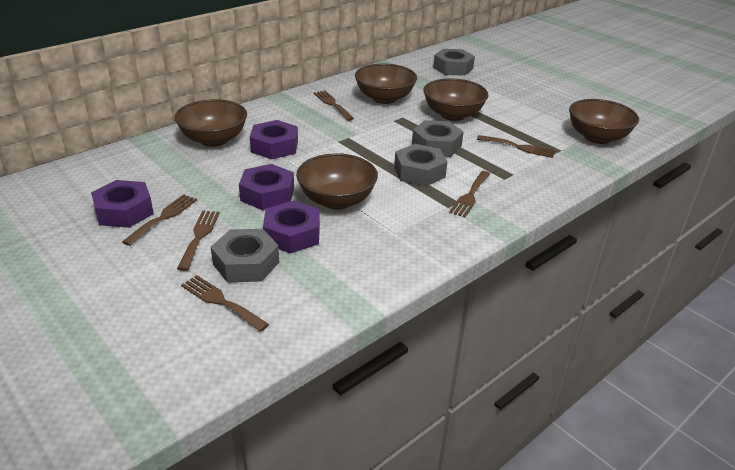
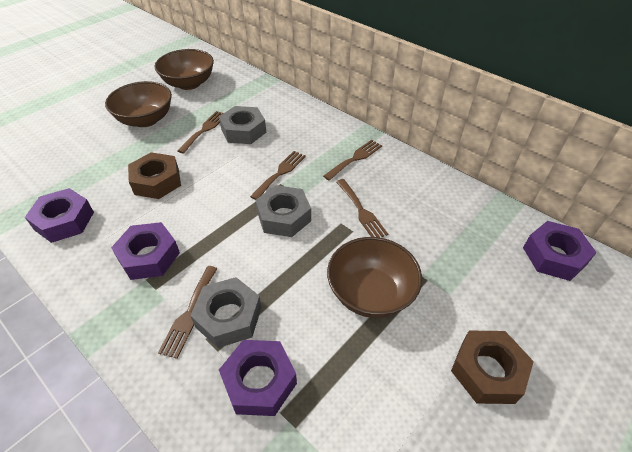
brown bowl: 5 -> 3
brown fork: 6 -> 5
brown nut: 0 -> 2
grey nut: 4 -> 3

